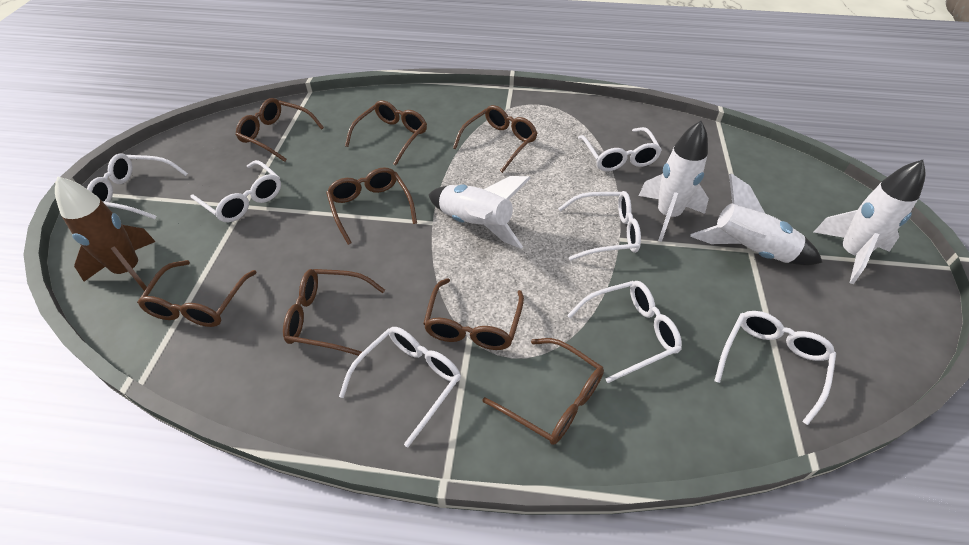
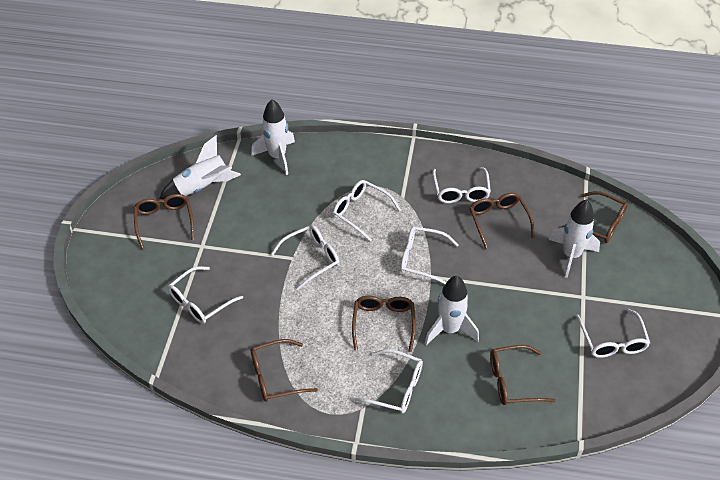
brown glasses: 8 -> 6
brown rocket: 1 -> 0

